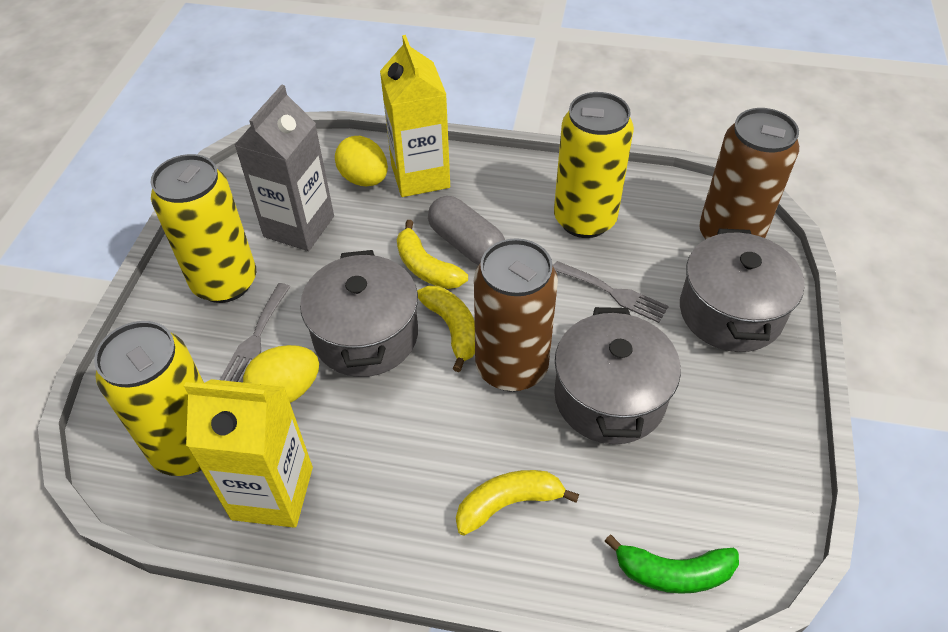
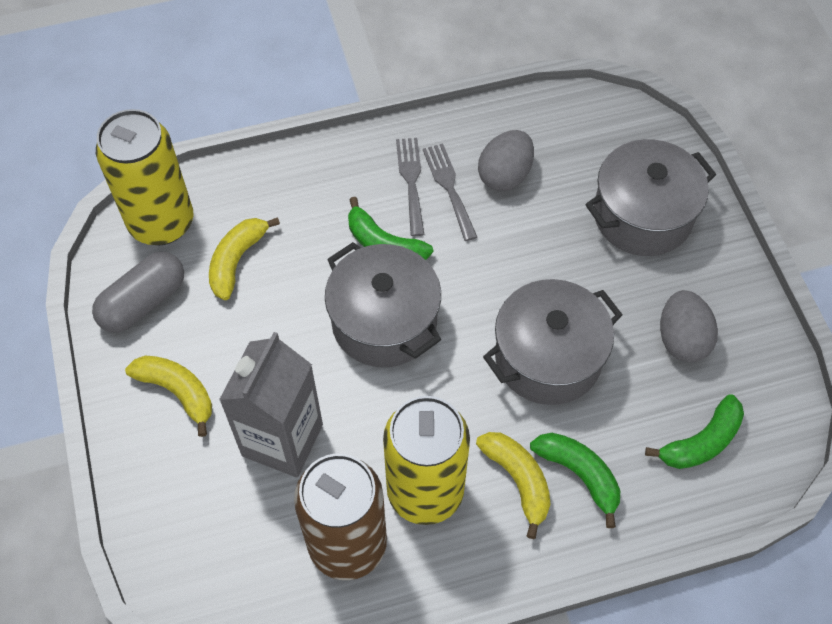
brown can: 2 -> 1
green banana: 1 -> 3
grey egg: 0 -> 2
yellow can: 3 -> 2
yellow carton: 2 -> 0
yellow egg: 2 -> 0

